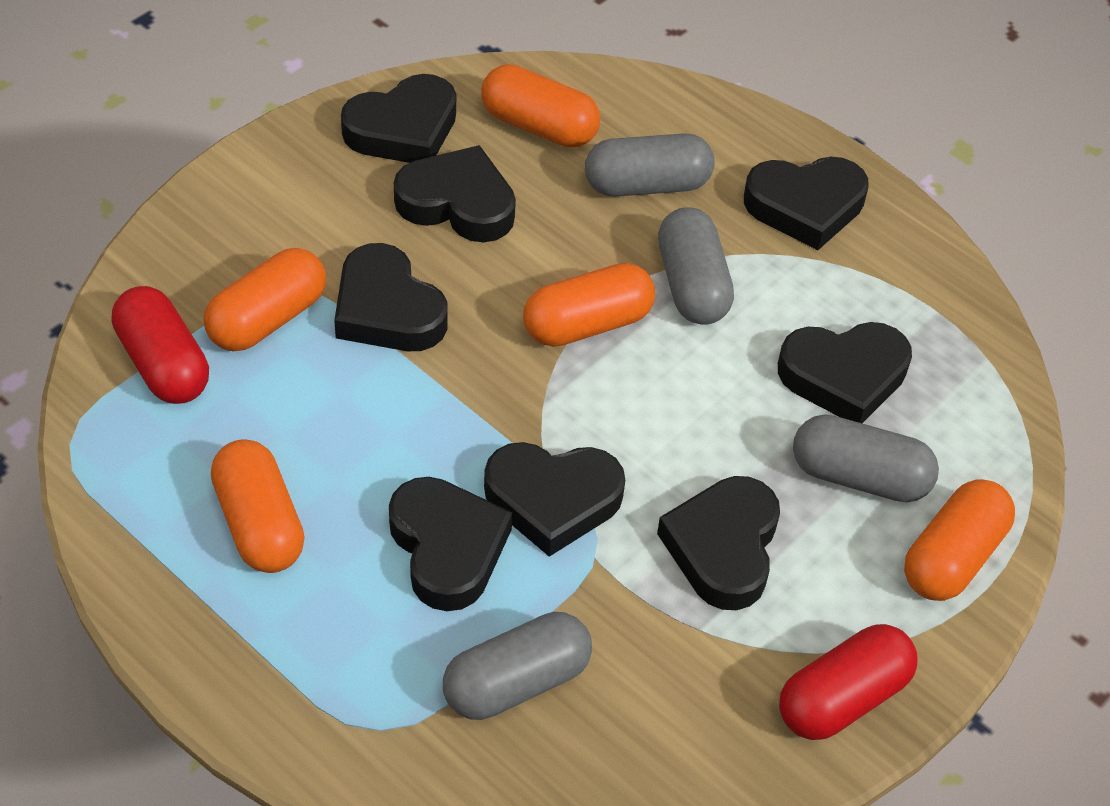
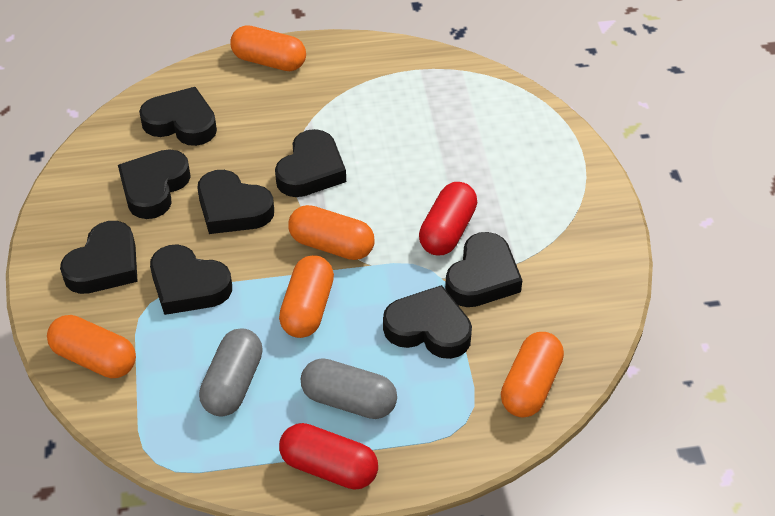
grey capsule: 4 -> 2

